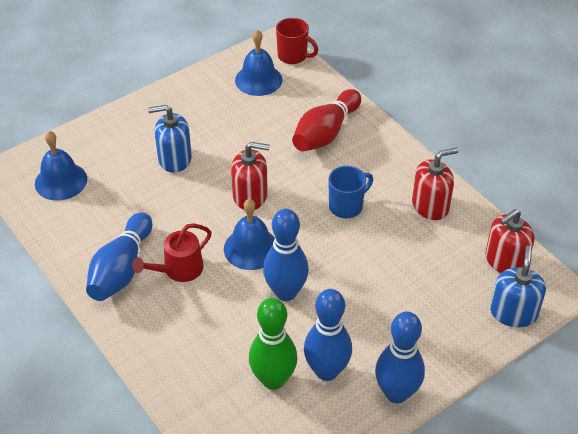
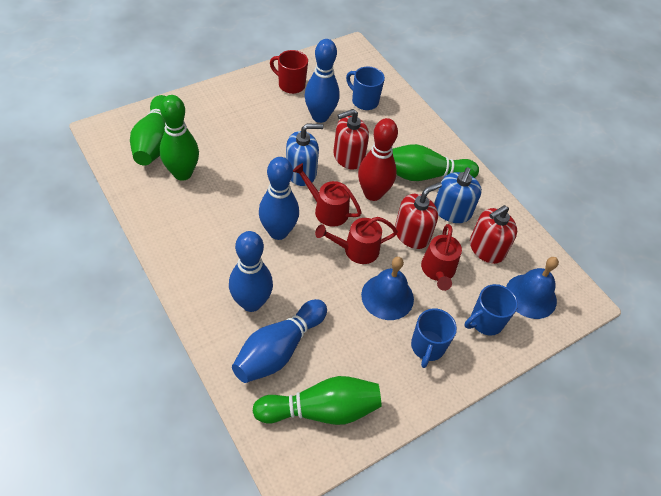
blue bell: 3 -> 2
blue mug: 1 -> 3
green bowling pin: 1 -> 4
red watering can: 1 -> 3

